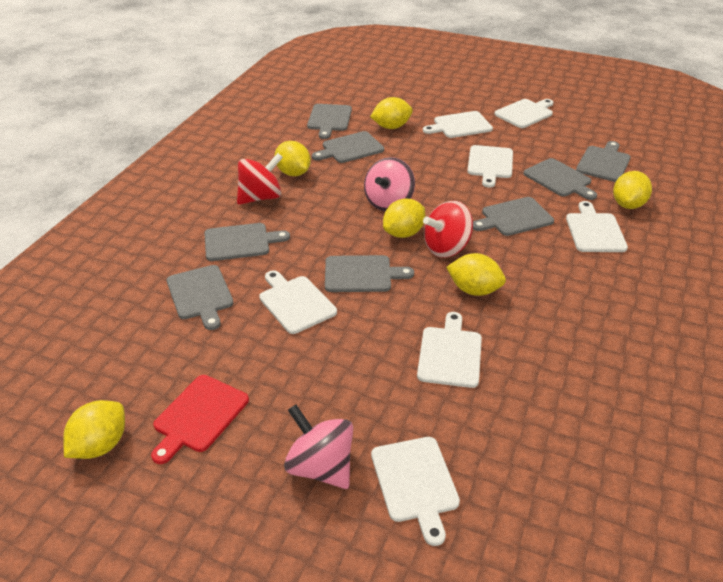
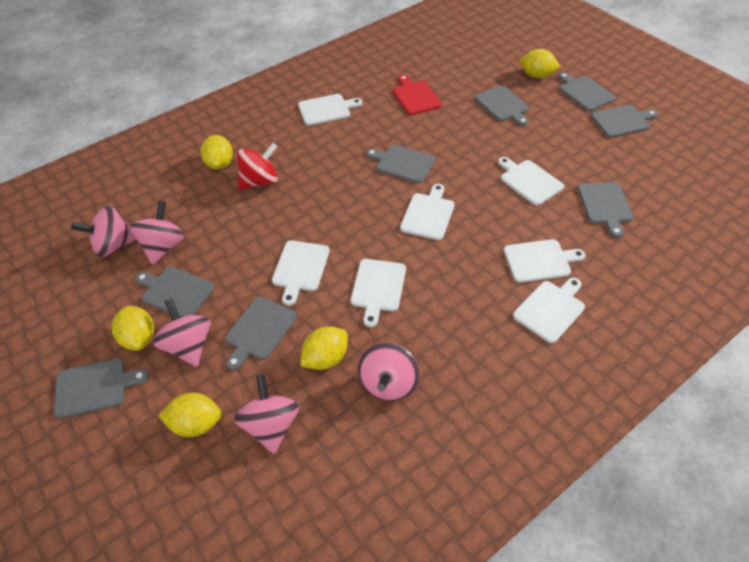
pink spinning top: 2 -> 5
red spinning top: 2 -> 1
yellow lemon: 6 -> 5

